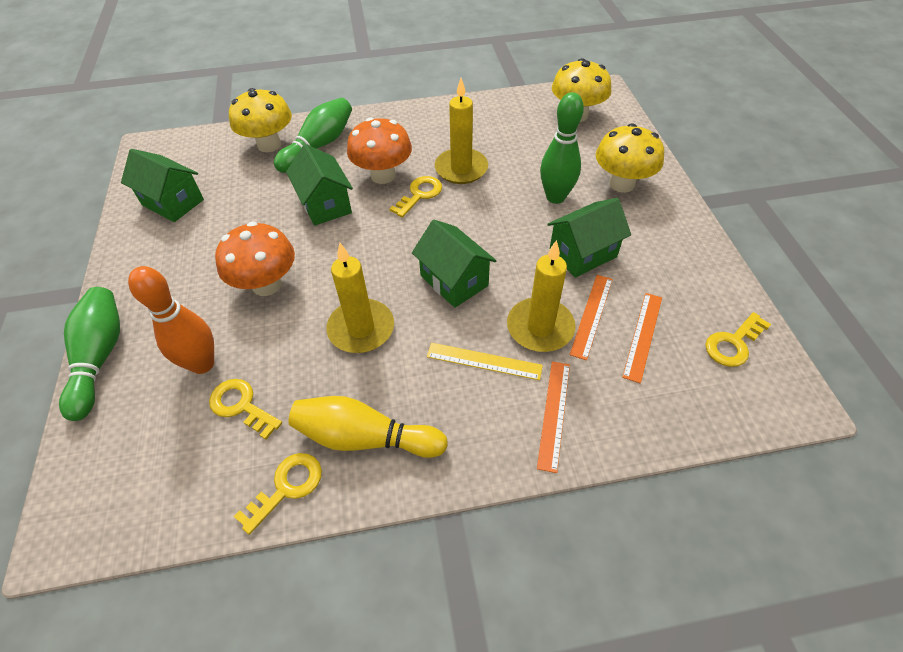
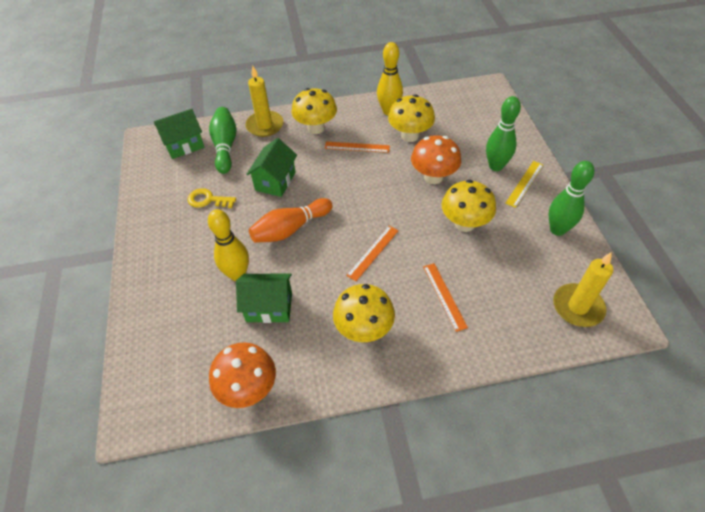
green house: 4 -> 3
yellow bowling pin: 1 -> 2
yellow candle: 3 -> 2
yellow key: 4 -> 1
yellow mushroom: 3 -> 4

